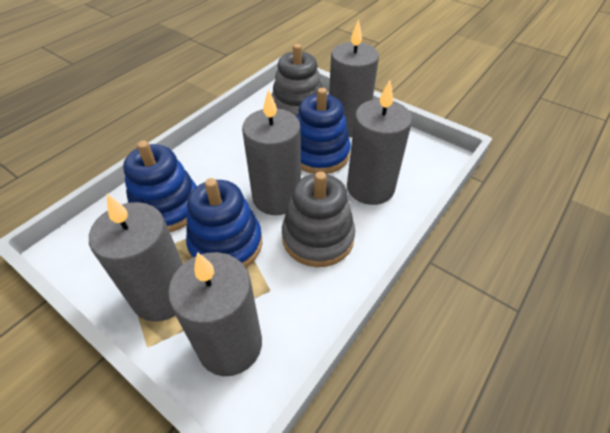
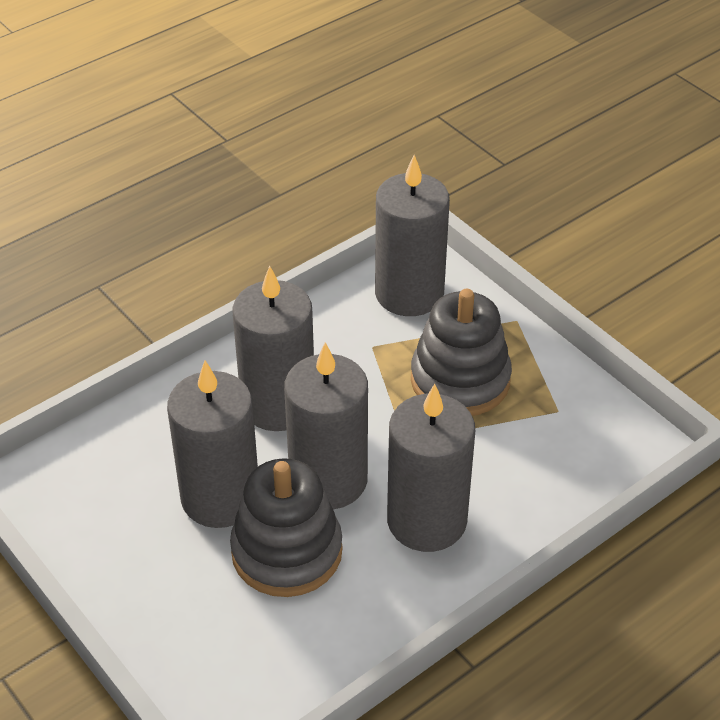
blue stacking toy: 3 -> 0

